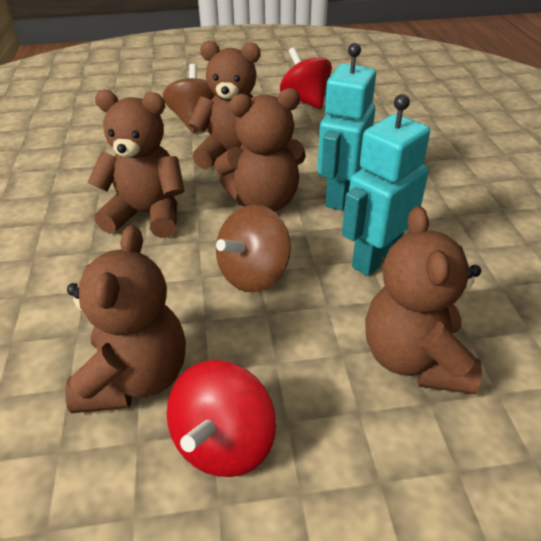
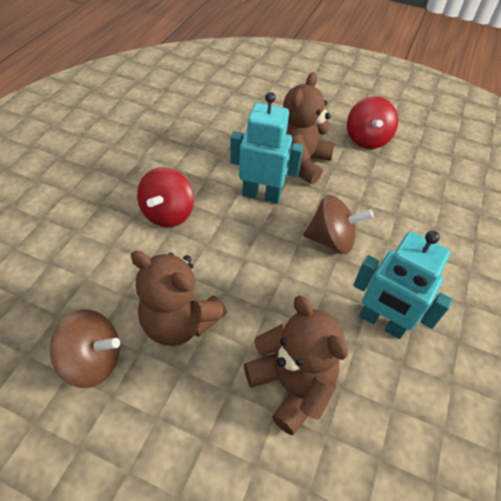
brown teddy bear: 5 -> 3

